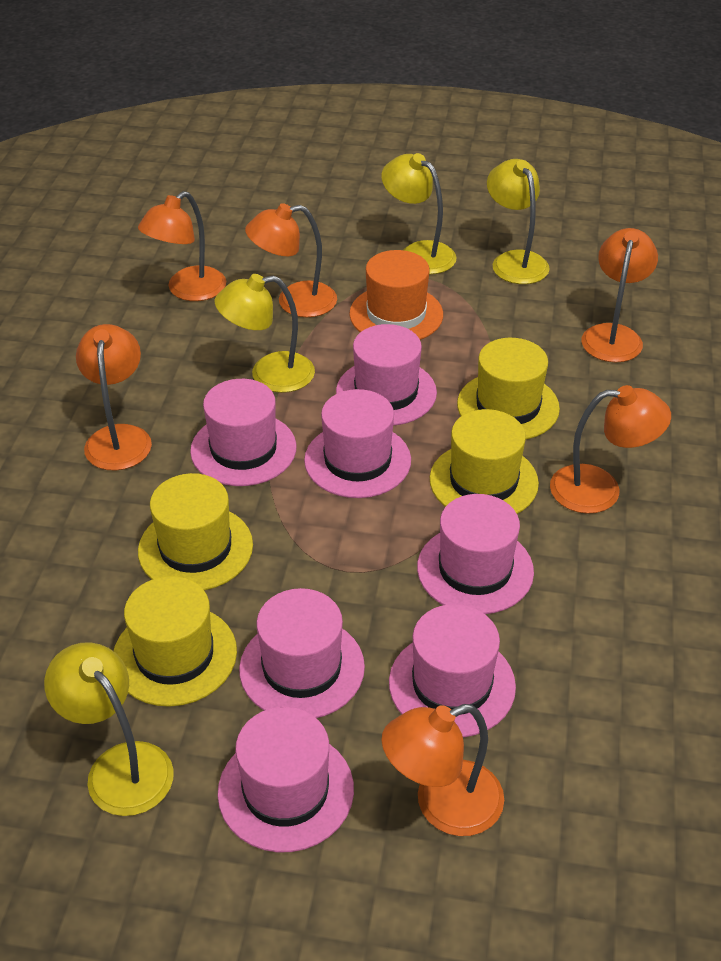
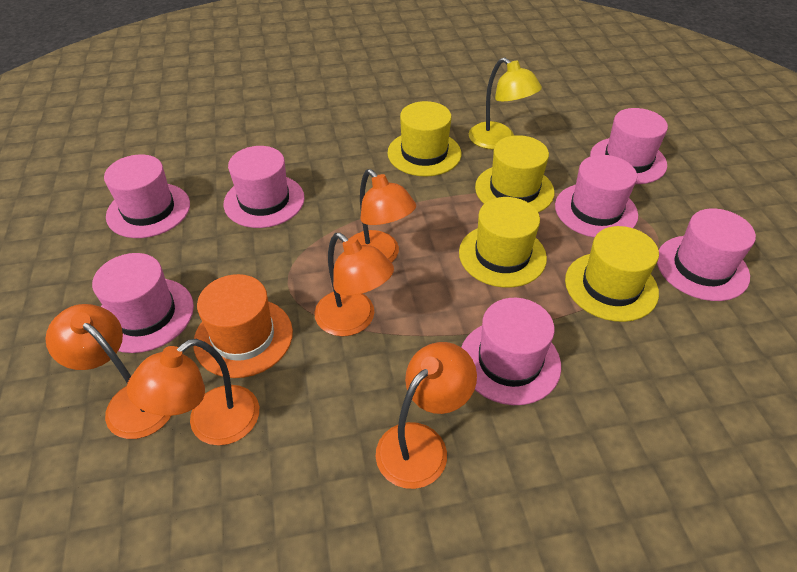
orange lamp: 6 -> 5
yellow lamp: 4 -> 1

